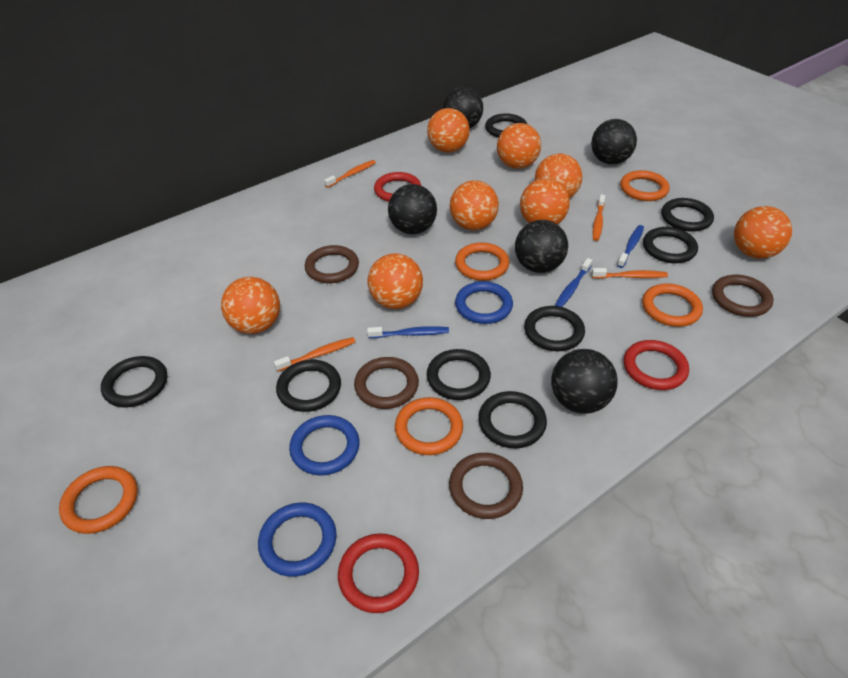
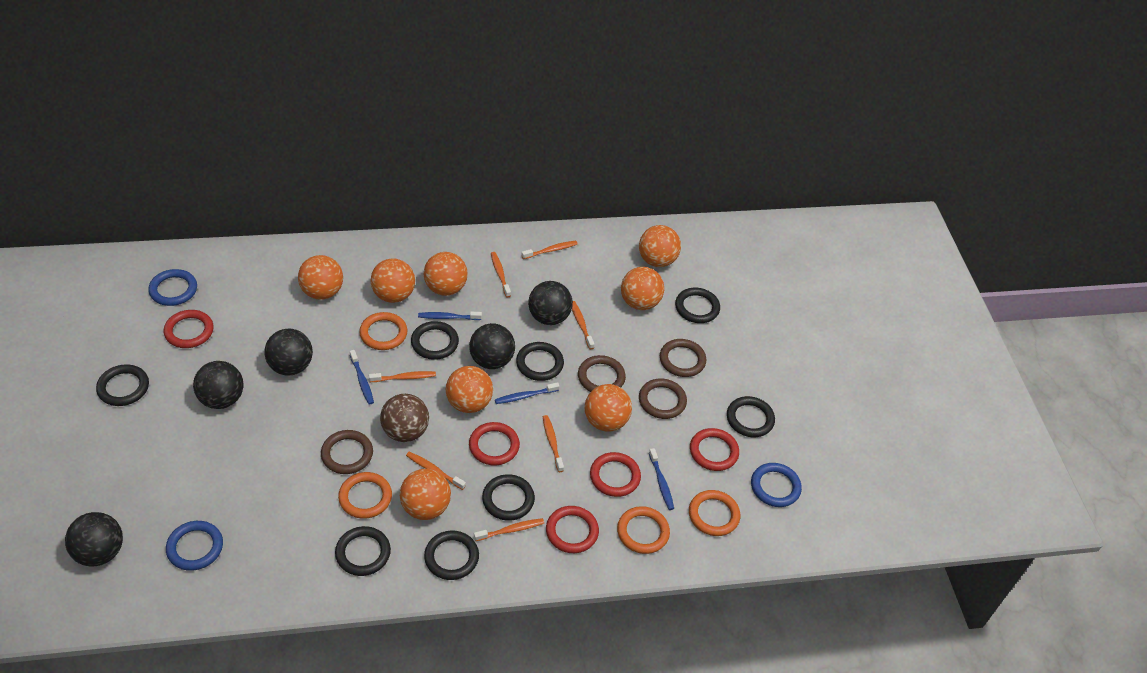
blue toothbrush: 3 -> 4
brown ball: 0 -> 1
orange ring: 5 -> 4
orange toothbrush: 4 -> 7
red ring: 3 -> 5

